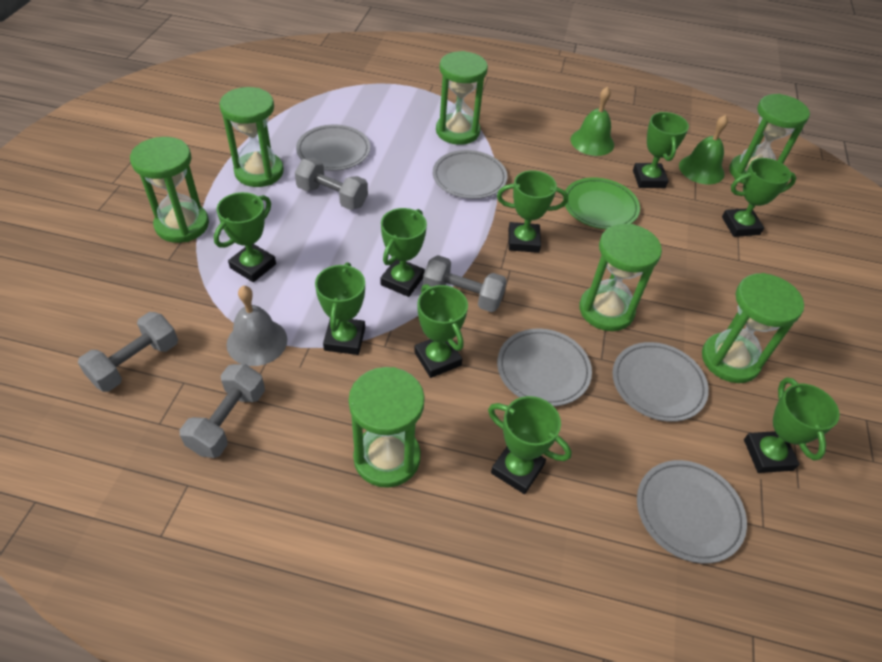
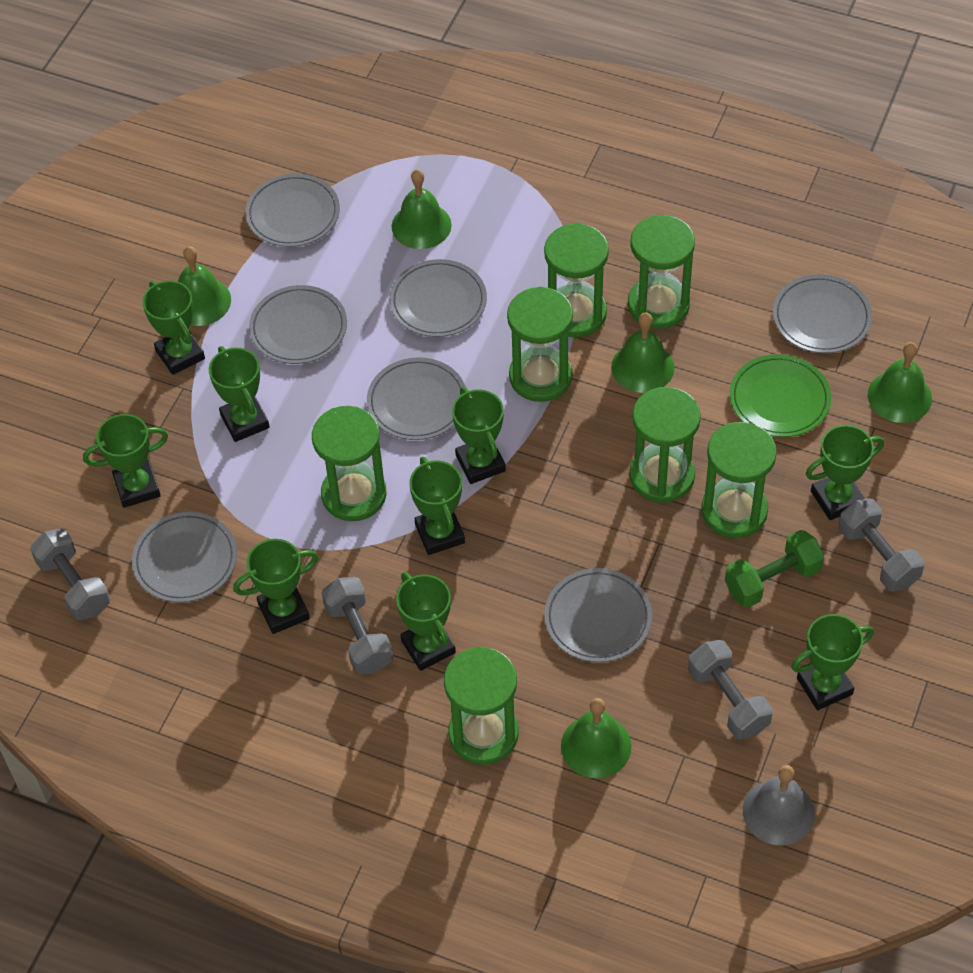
green bell: 2 -> 5
green dumbbell: 0 -> 1
grey plate: 5 -> 7

